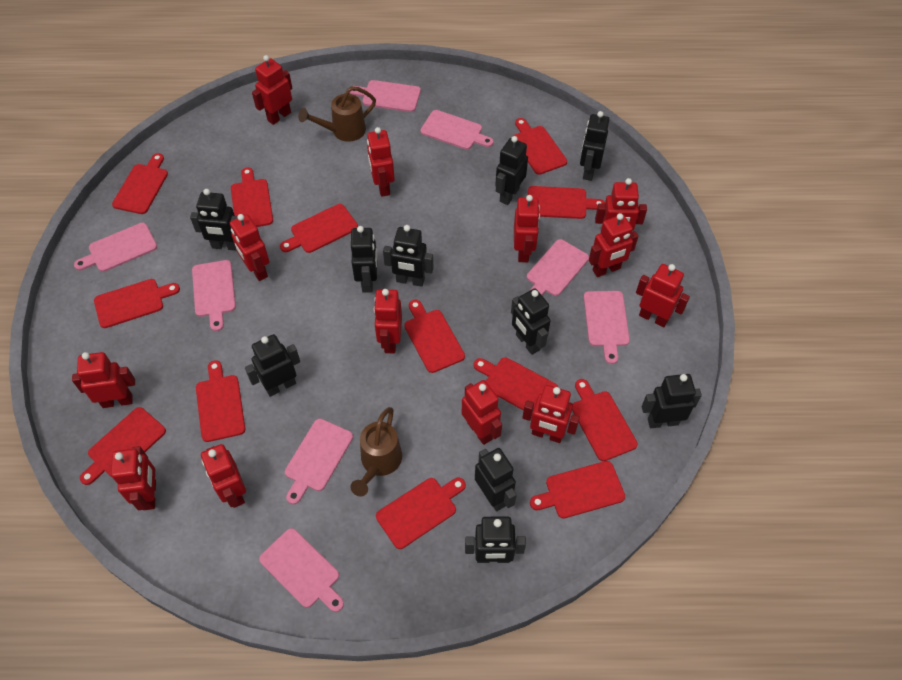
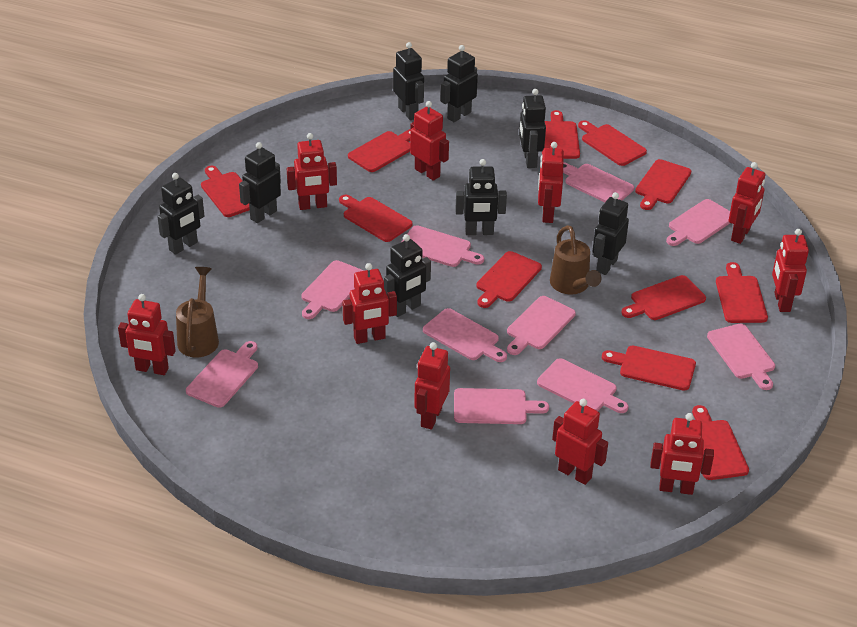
black robot: 10 -> 8
pink cutting board: 8 -> 10
red cutting board: 13 -> 11
red robot: 13 -> 10

